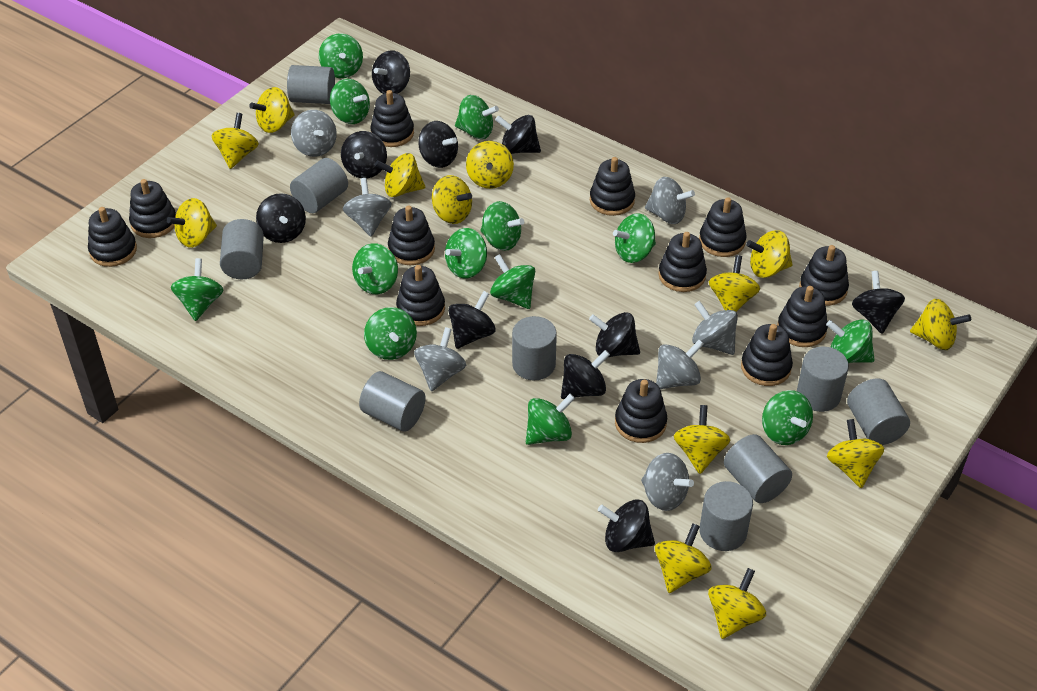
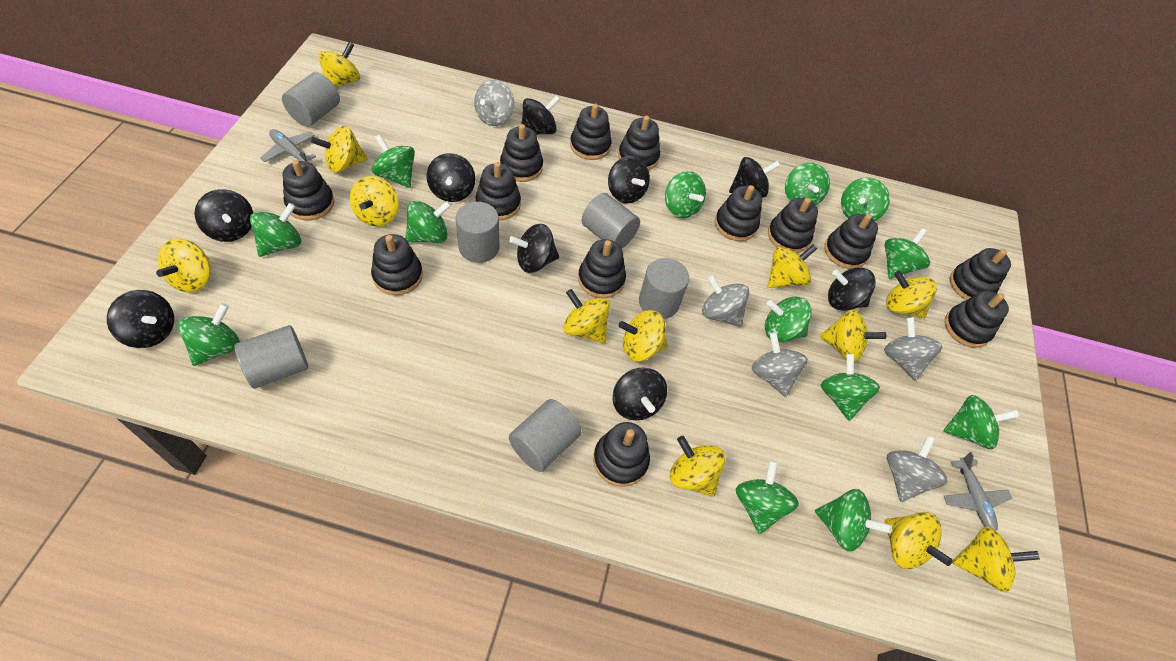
black spinning top: 10 -> 9
black stacking toy: 12 -> 13
grey cylinder: 9 -> 6
grey plane: 0 -> 2
grey spinning top: 7 -> 5
yellow spinning top: 13 -> 12

